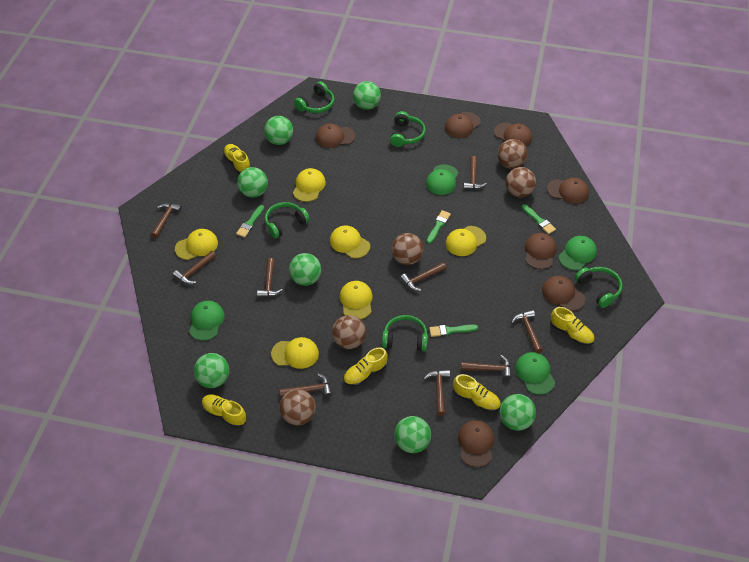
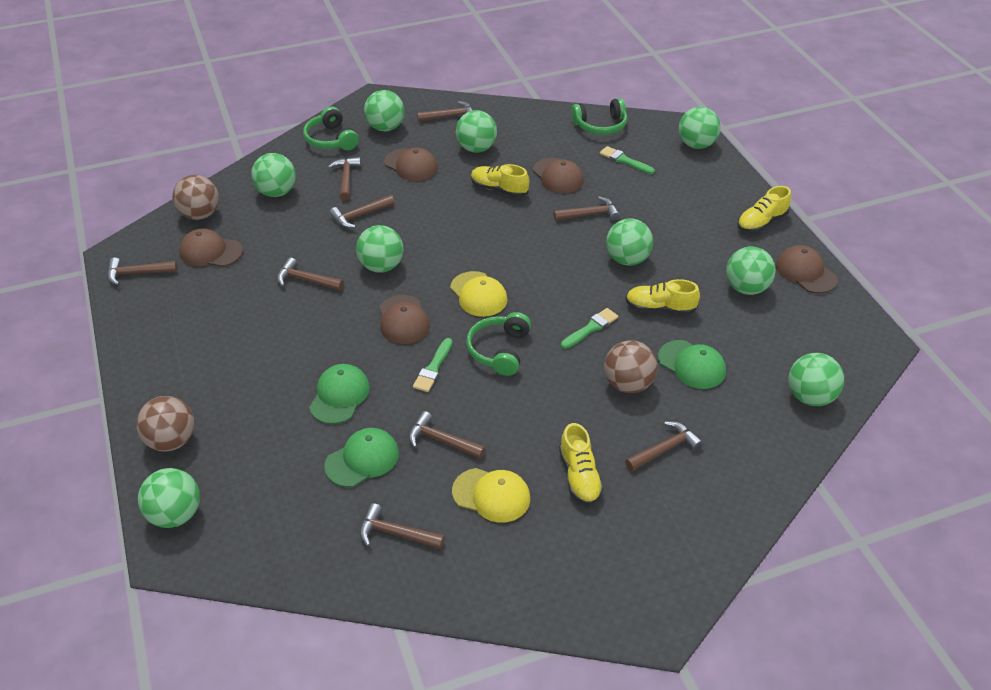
brown ball: 5 -> 3
brown cap: 7 -> 5
green ball: 7 -> 9
green brush: 4 -> 3
green cap: 4 -> 3
green headphones: 5 -> 3
yellow cap: 6 -> 2
yellow shoe: 5 -> 4

